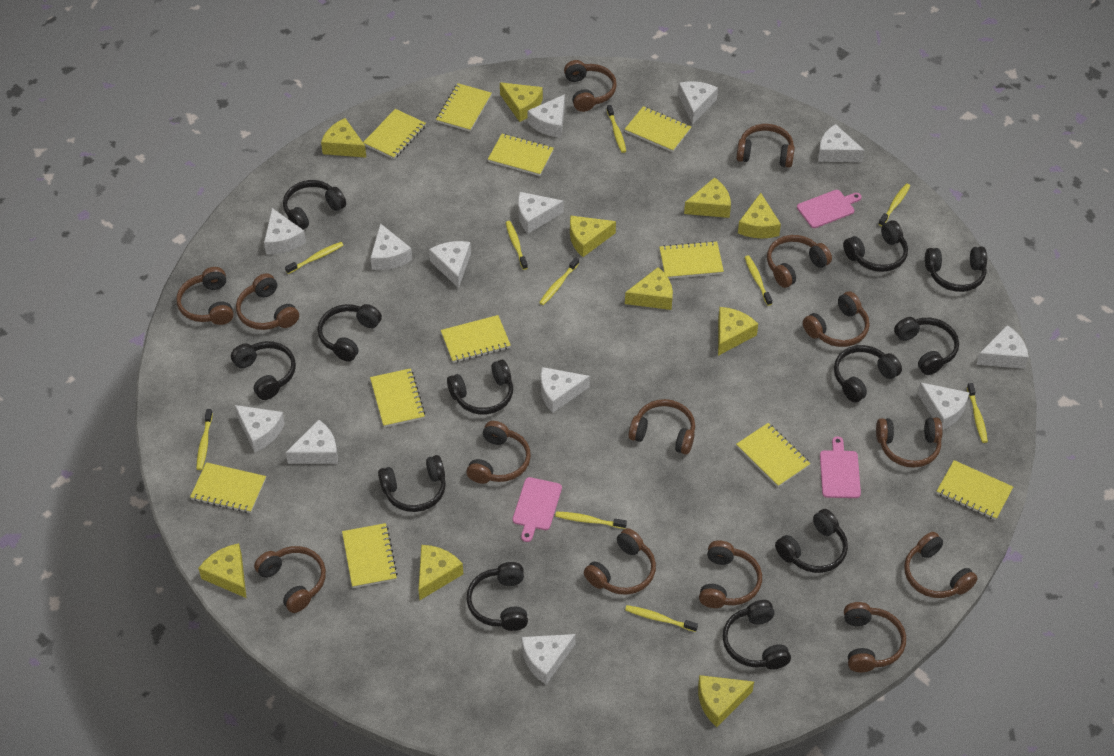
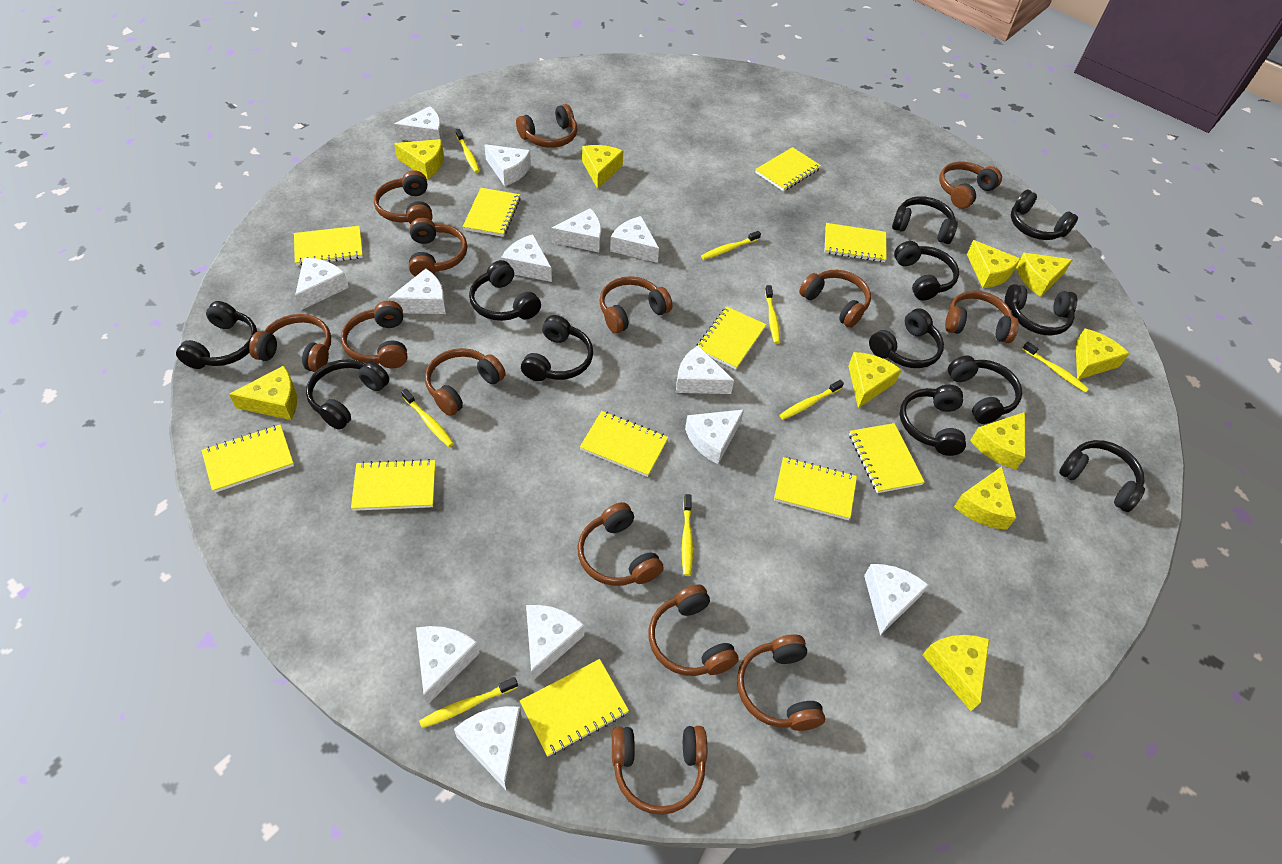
pink cutting board: 3 -> 0
yellow toothbrush: 10 -> 8

